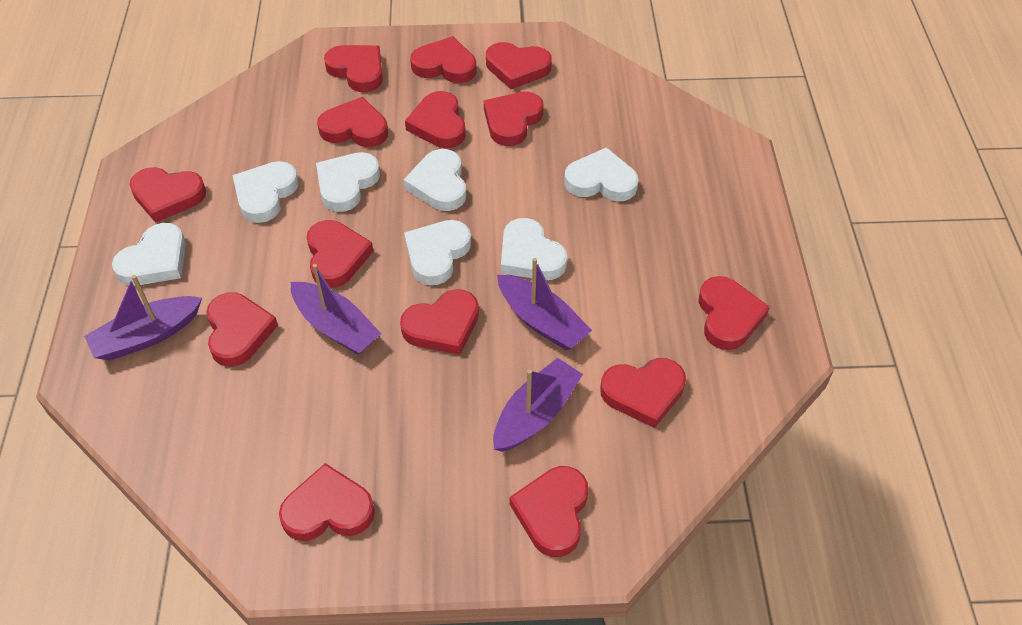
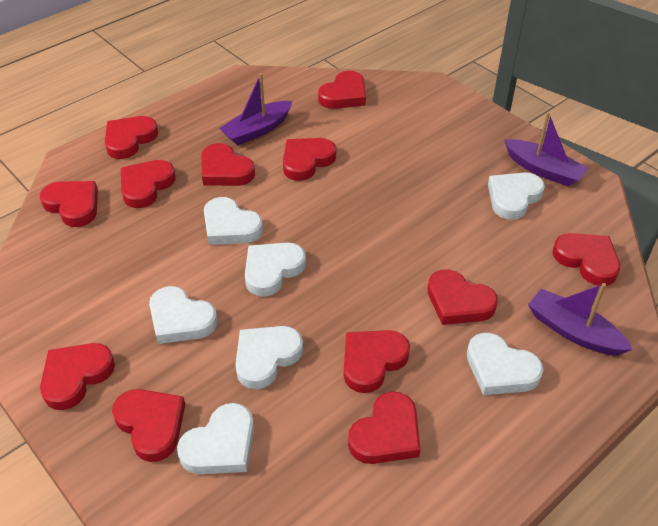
purple boat: 4 -> 3
red heart: 14 -> 12

